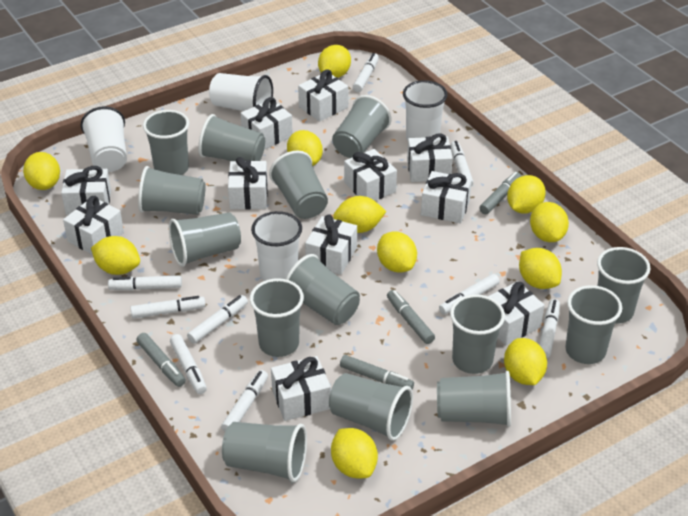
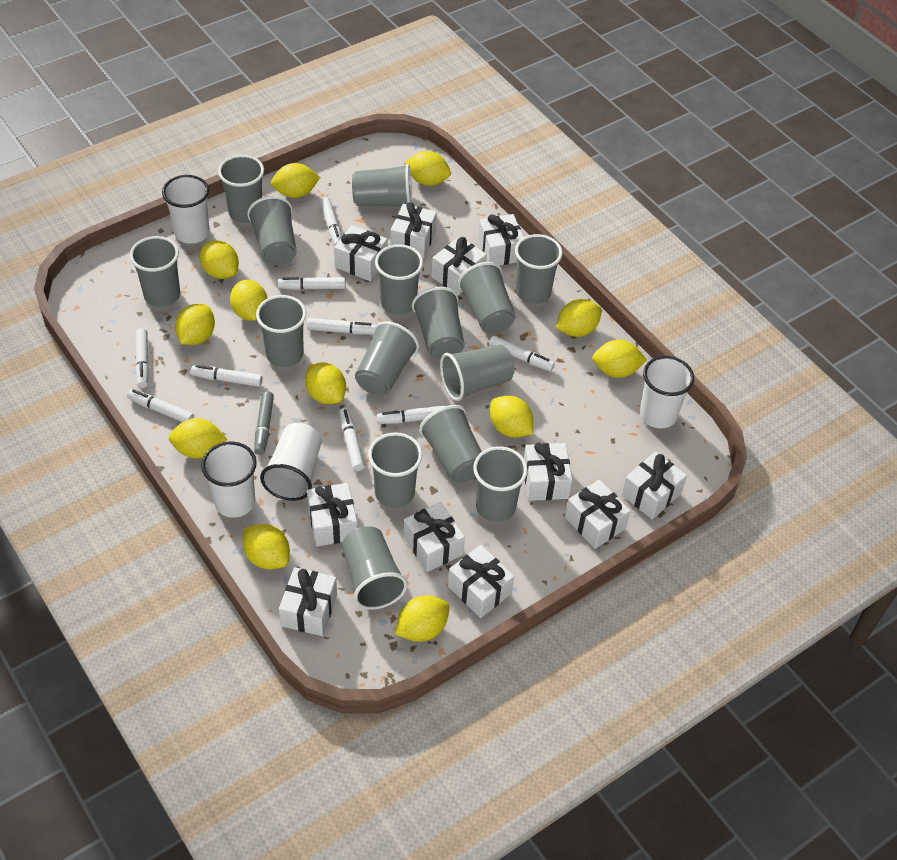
grey cup: 14 -> 15
grey marker: 4 -> 1
yellow lemon: 11 -> 12

